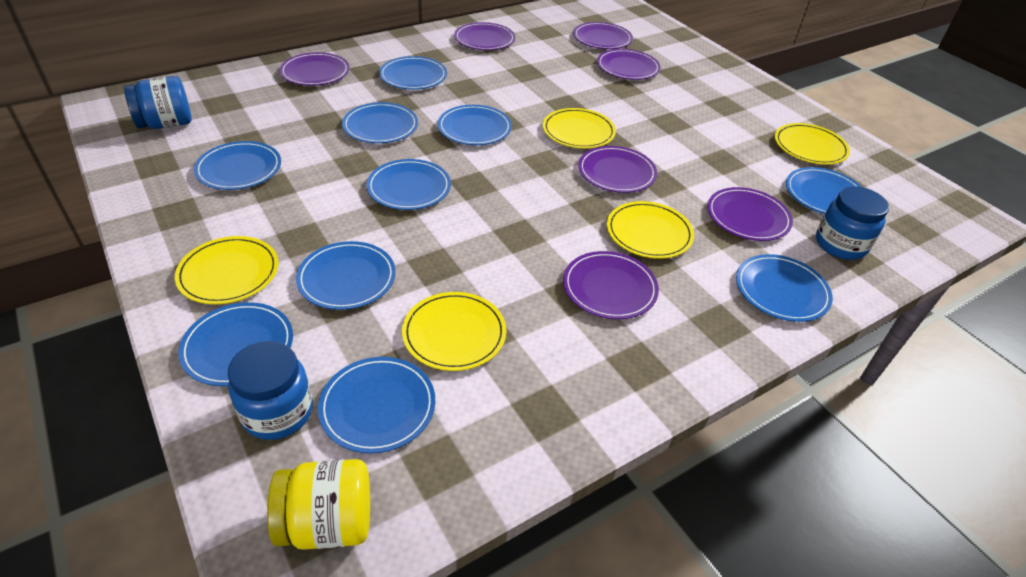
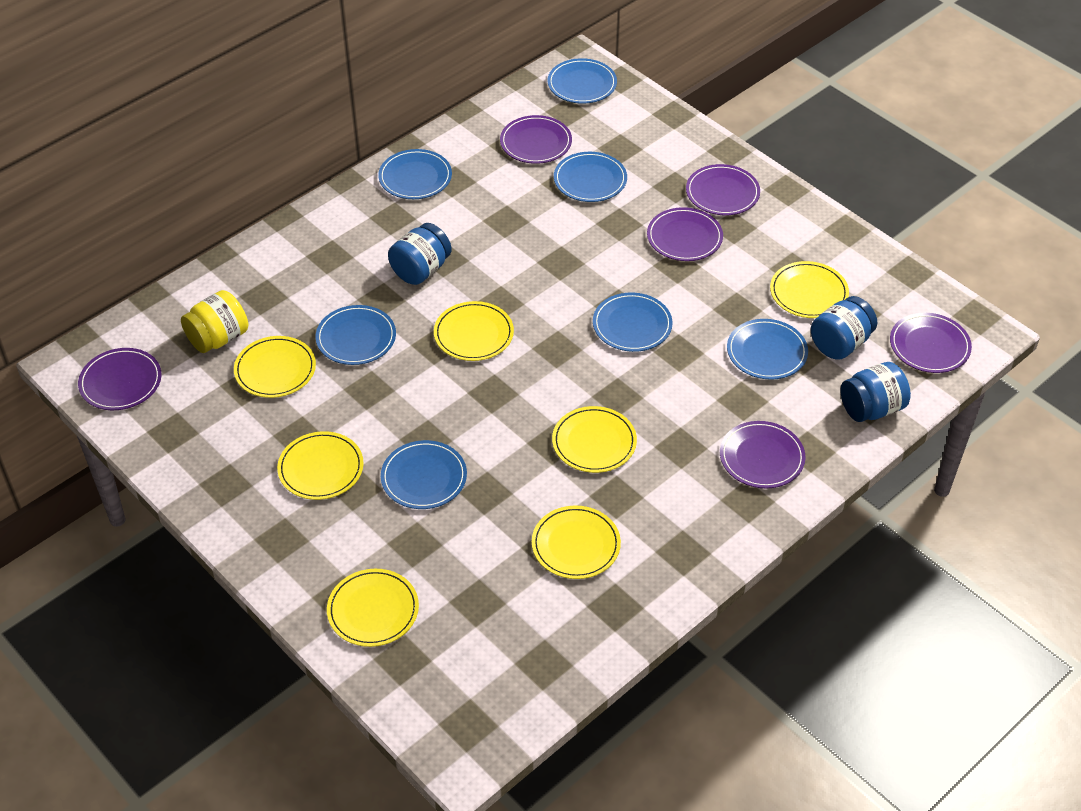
blue plate: 10 -> 7
purple plate: 7 -> 6
yellow plate: 5 -> 7

